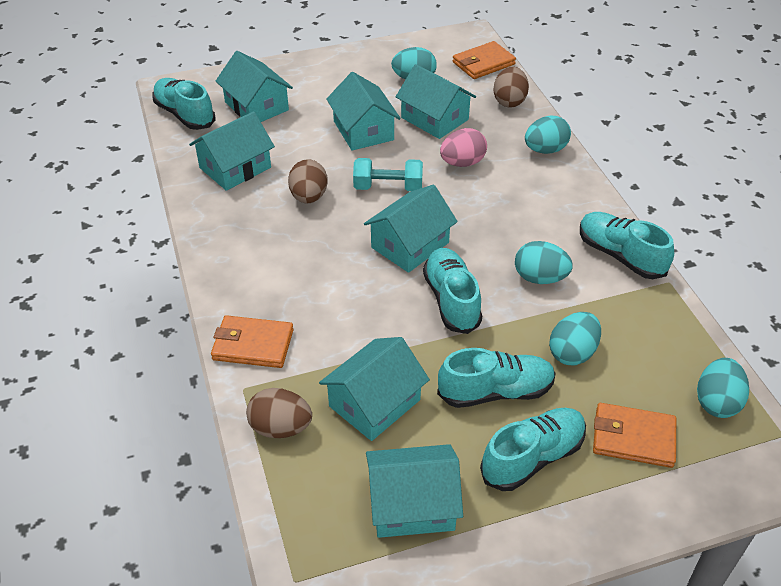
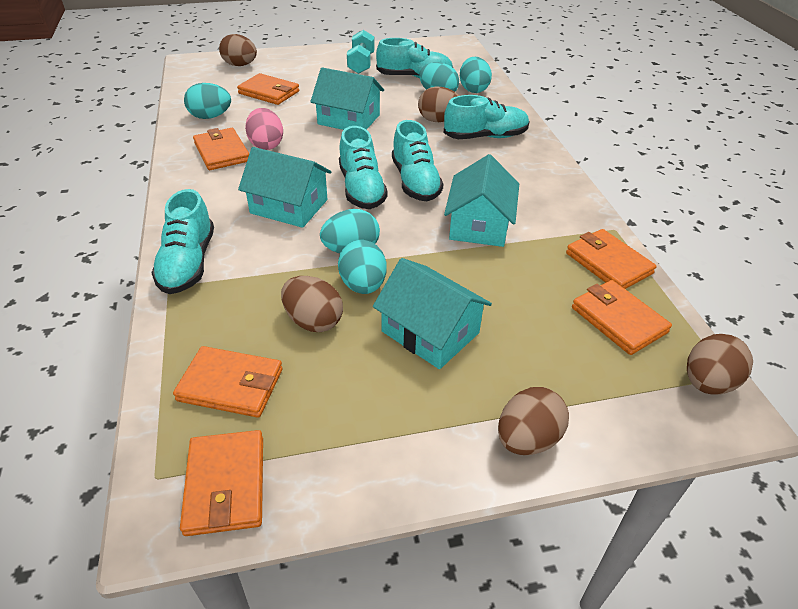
brown egg: 3 -> 5
orange wallet: 3 -> 6
turquoise house: 7 -> 4

